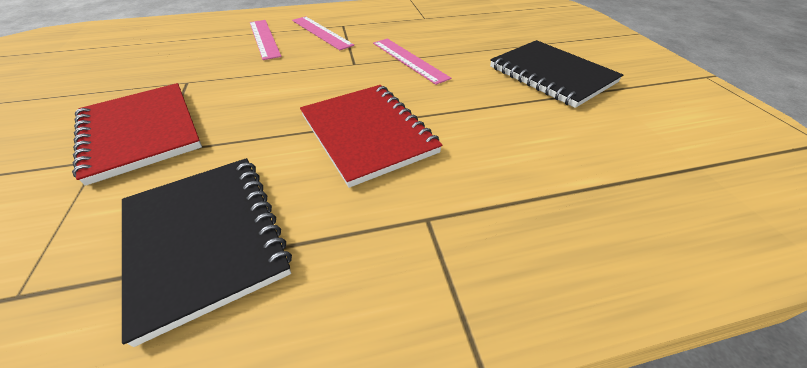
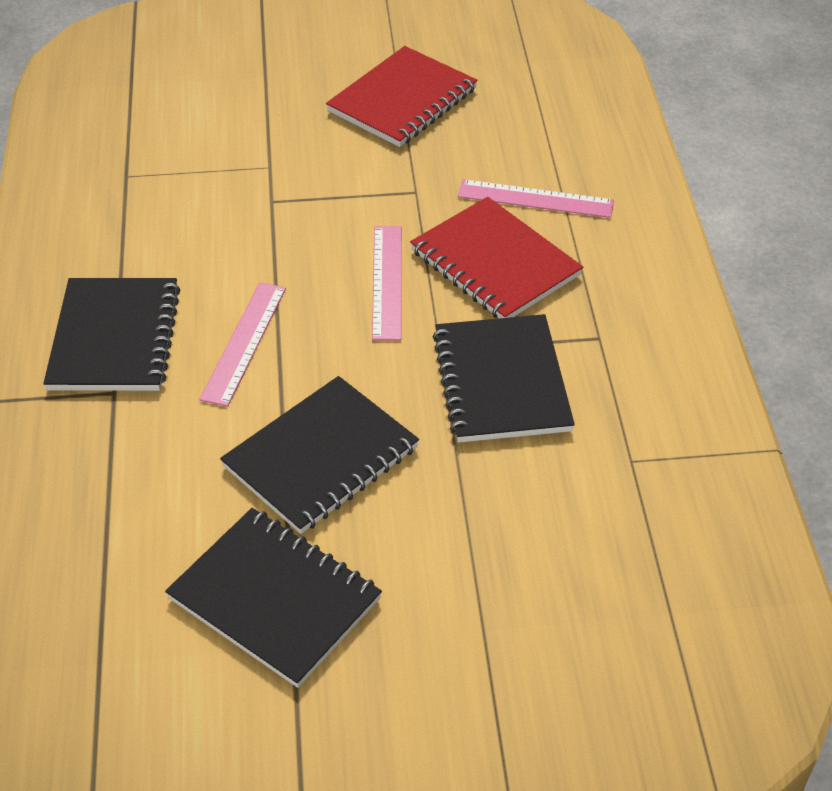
black notebook: 2 -> 4

